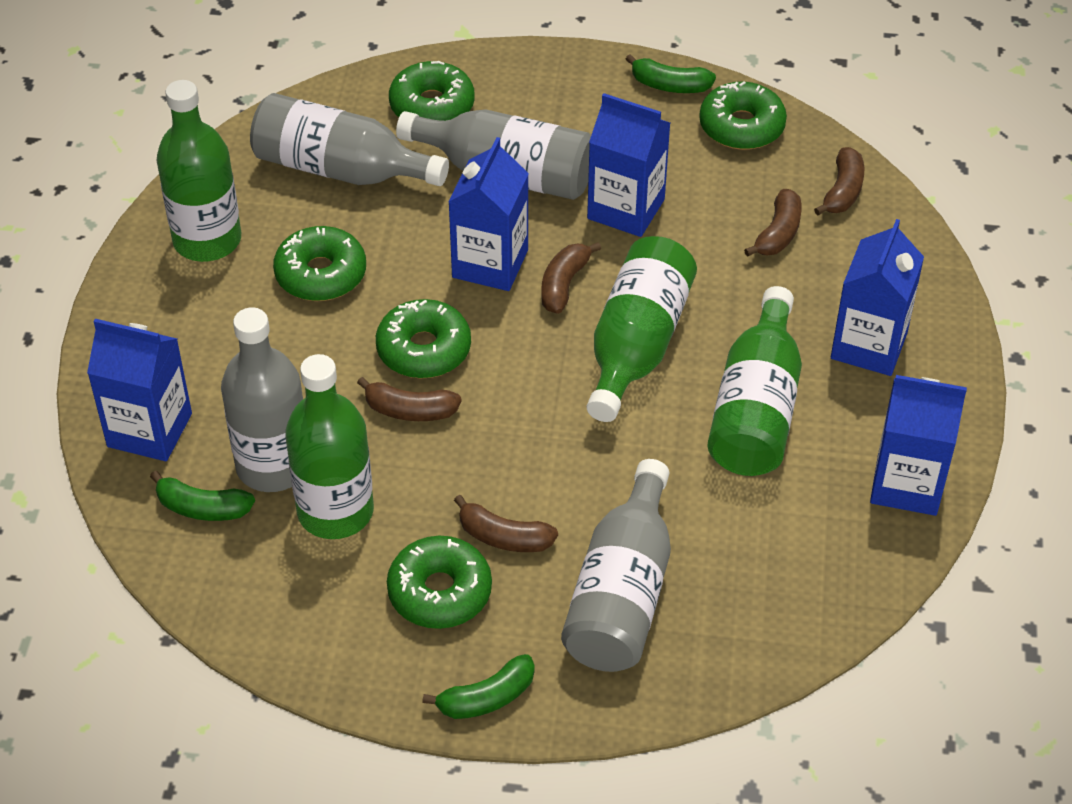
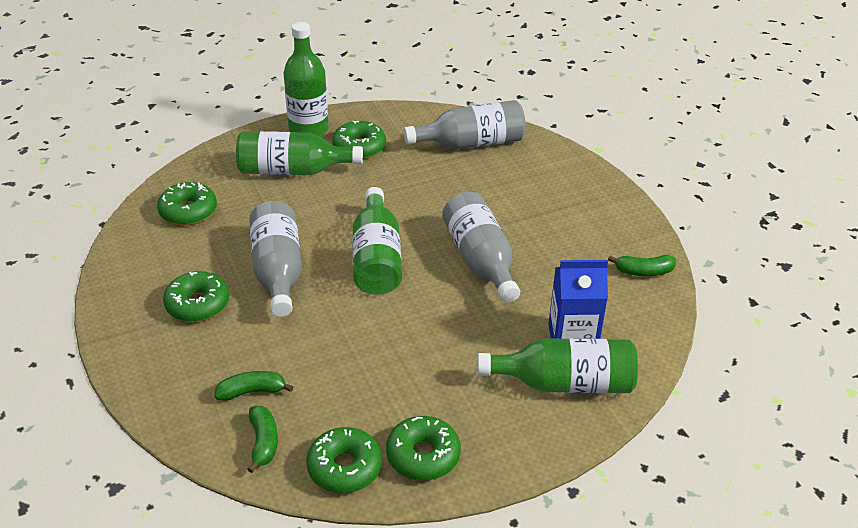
blue carton: 5 -> 1
brown banana: 5 -> 0
grey bottle: 4 -> 3

